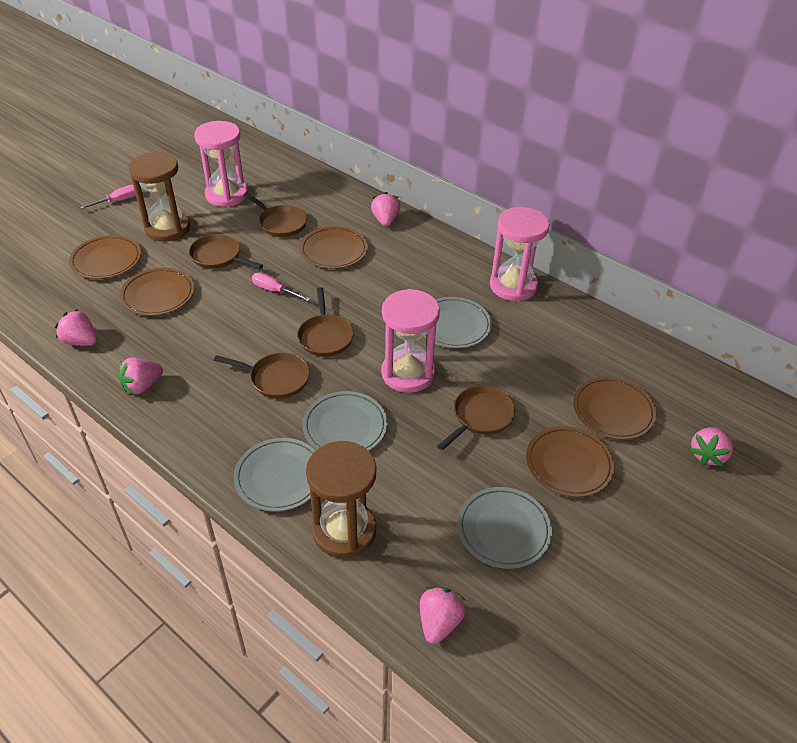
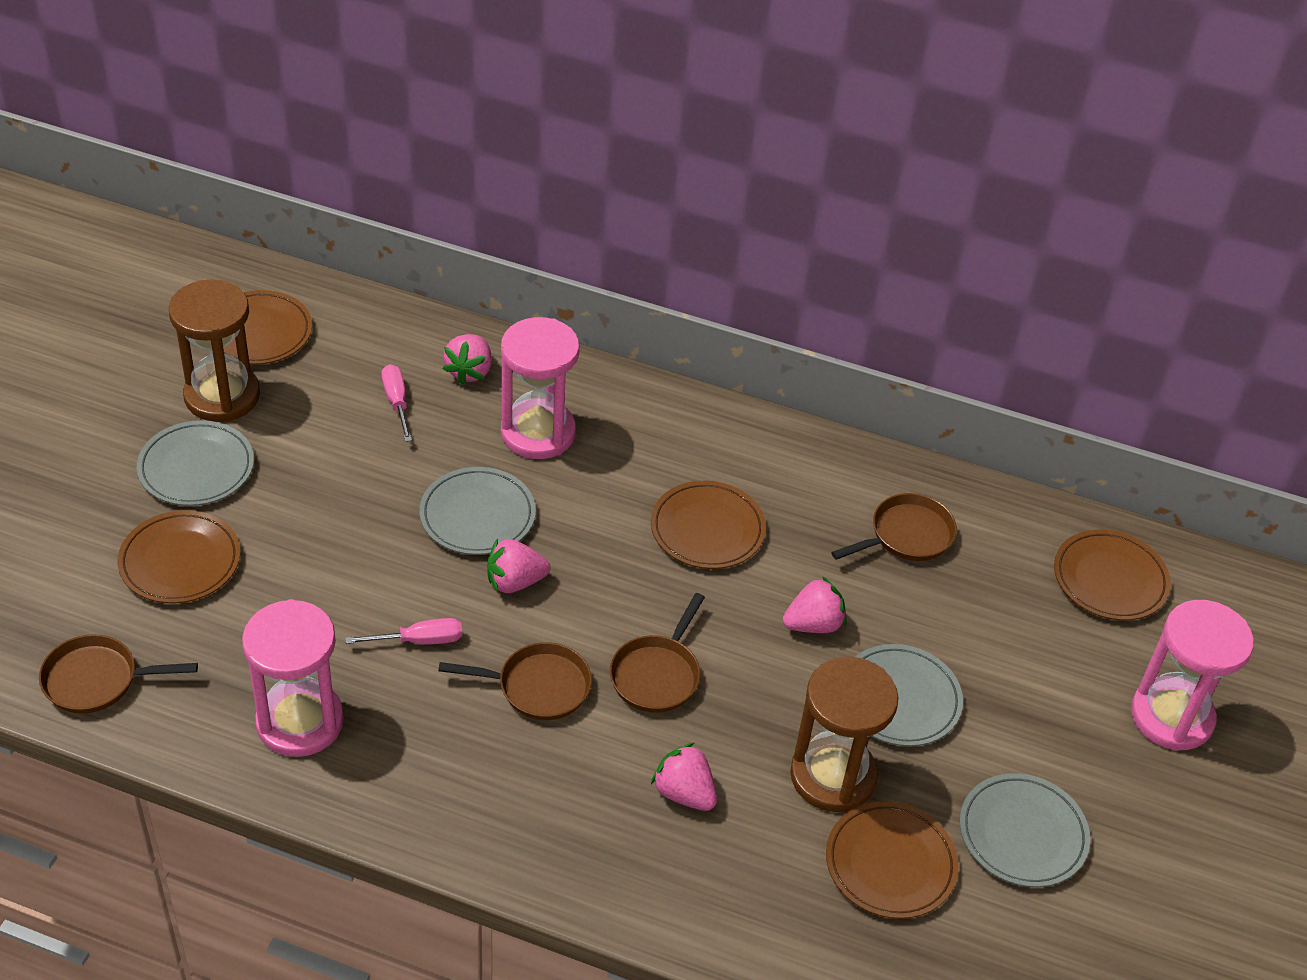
brown pan: 5 -> 4
pink strawberry: 5 -> 4

